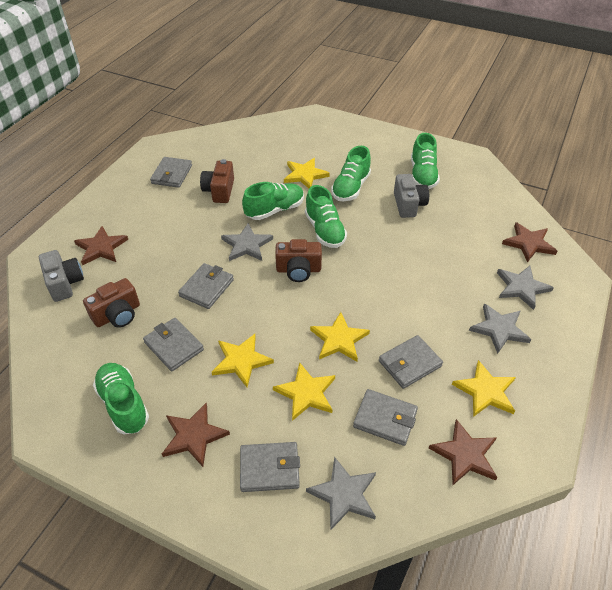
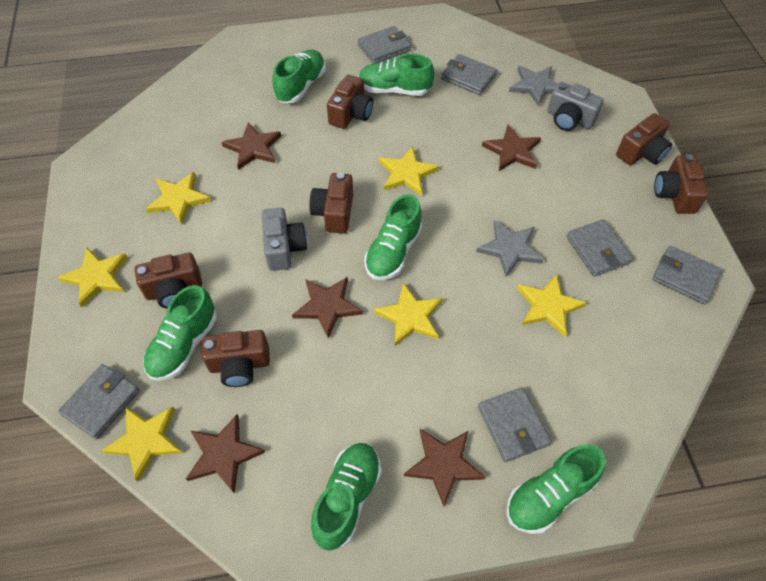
brown camera: 3 -> 6
brown star: 4 -> 5
green shoe: 5 -> 6
grey star: 4 -> 2
yellow star: 5 -> 6

